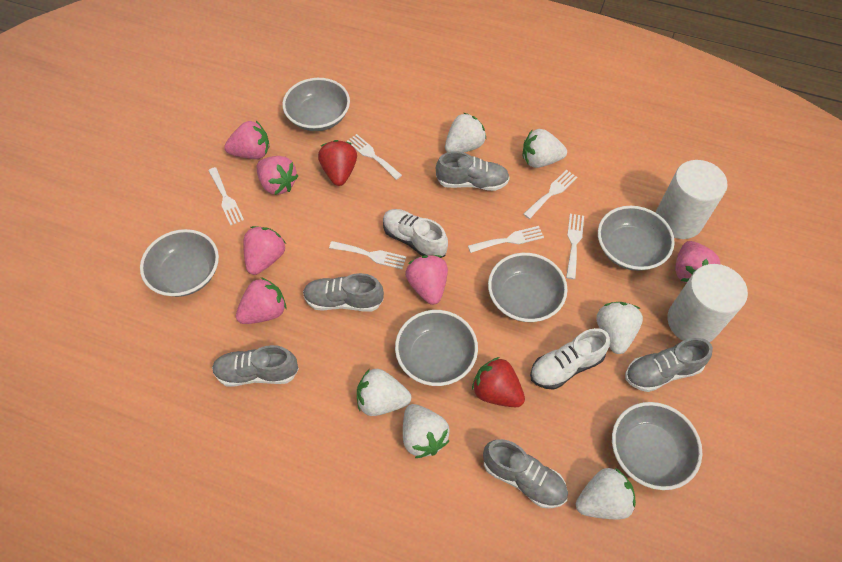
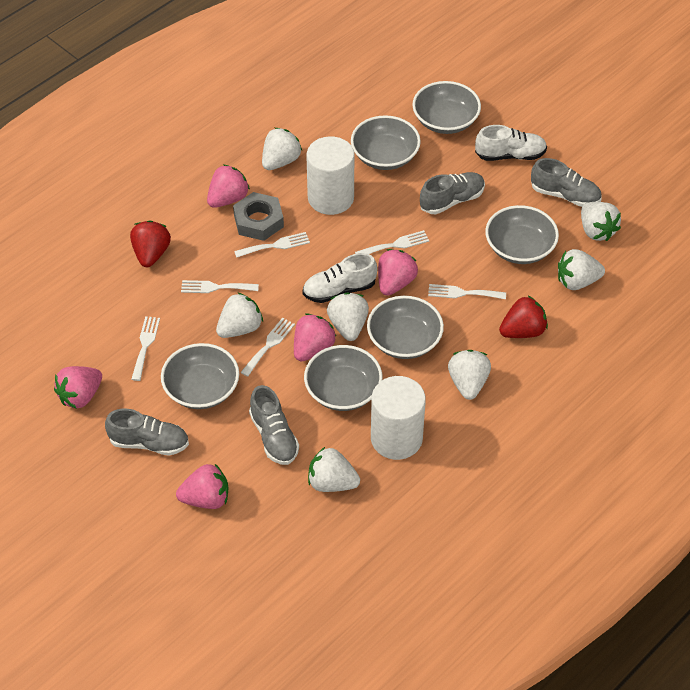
grey nut: 0 -> 1
grey shoe: 5 -> 4
pink strawberry: 6 -> 5
white strawberry: 6 -> 7

